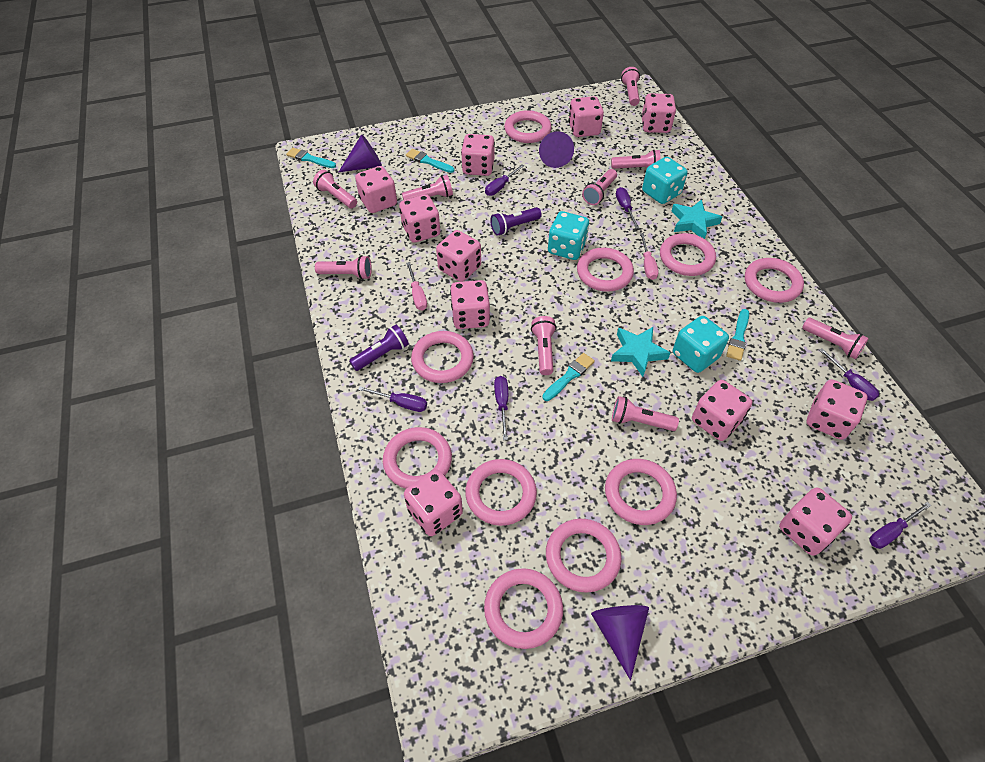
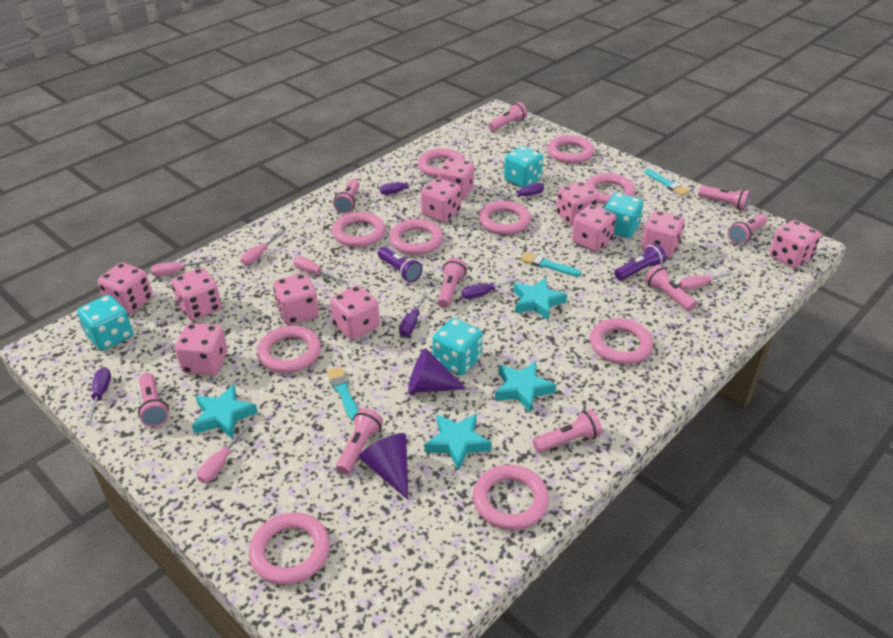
pink screwdriver: 2 -> 5
purple cone: 3 -> 2
purple screwdriver: 6 -> 5
turquoise brush: 4 -> 3
turquoise dice: 3 -> 4
turquoise star: 2 -> 4

